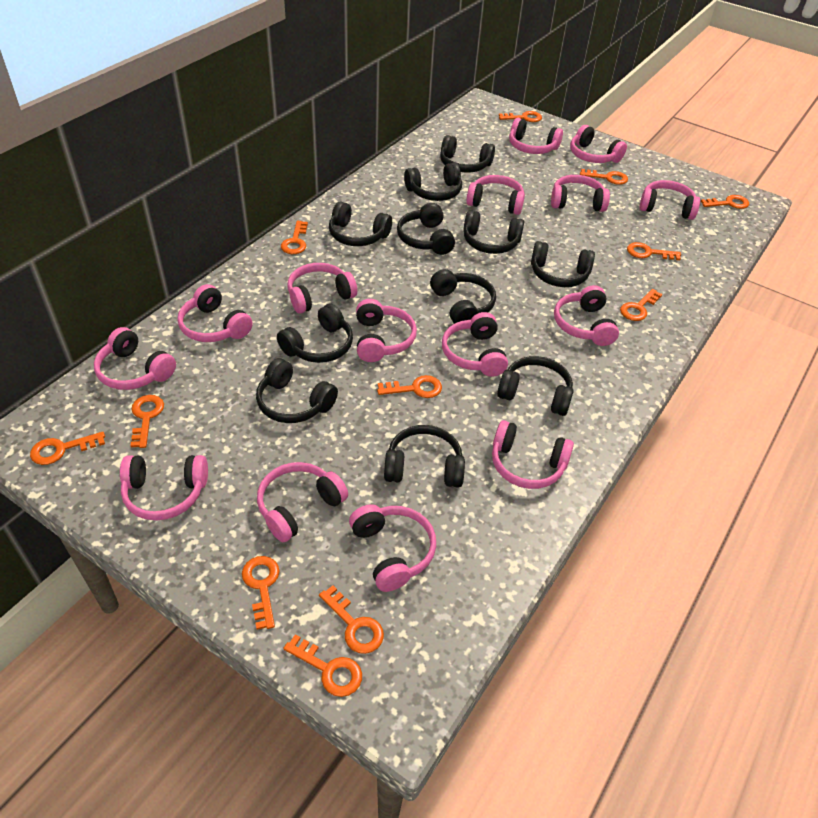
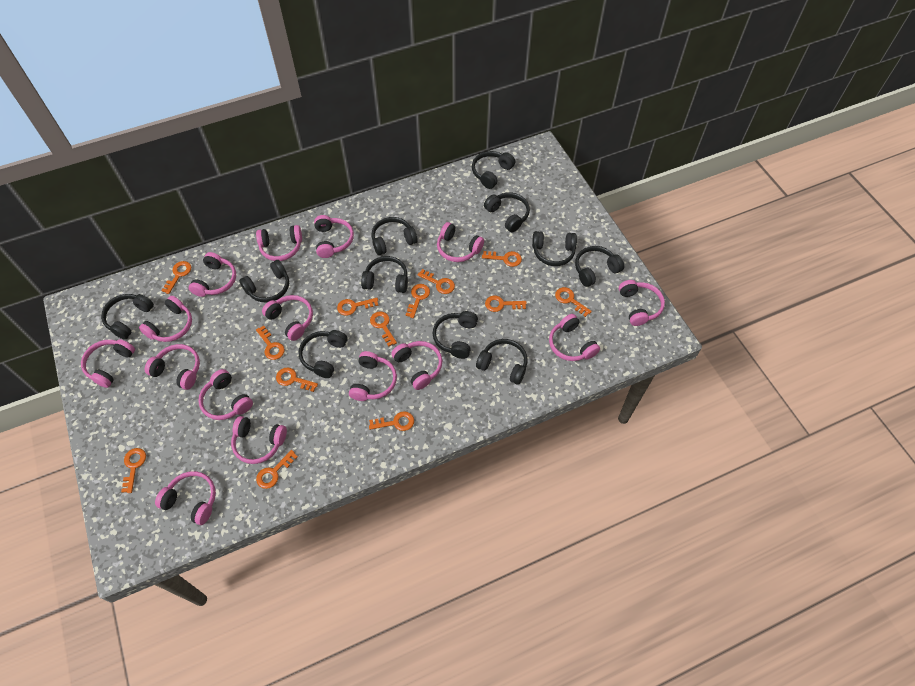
orange key: 12 -> 13

